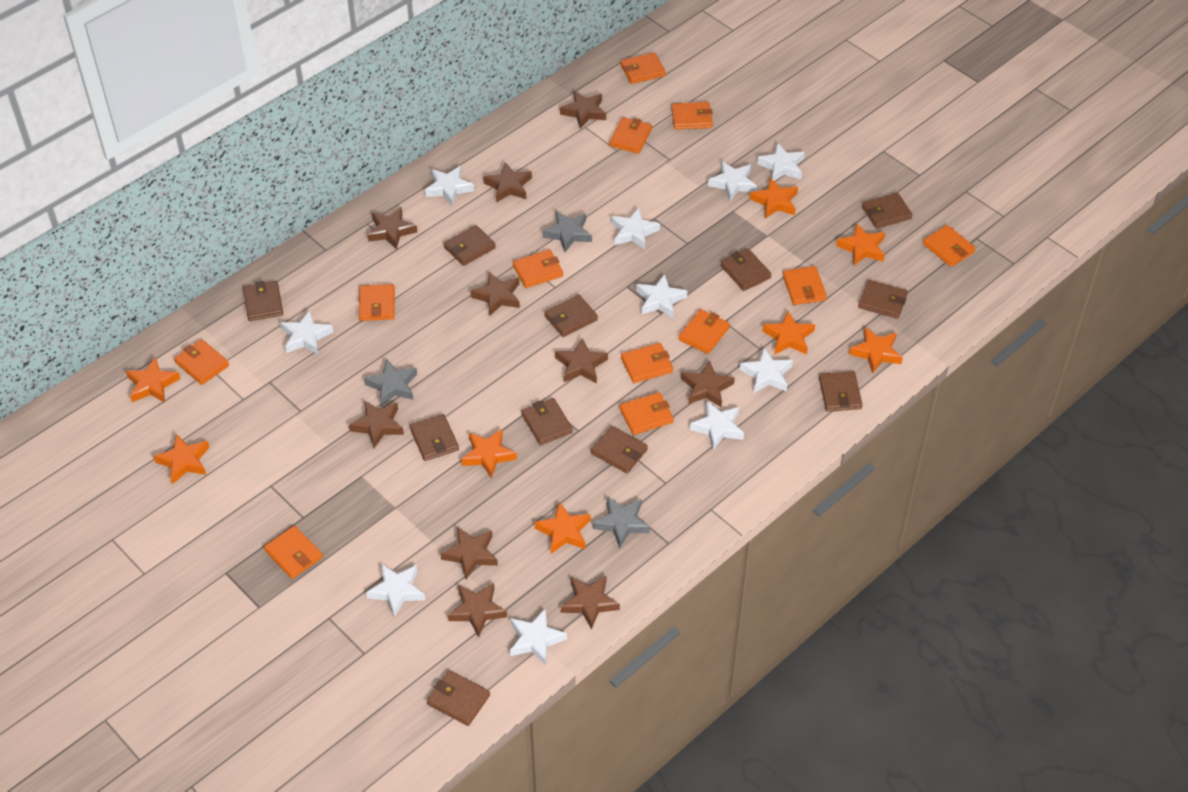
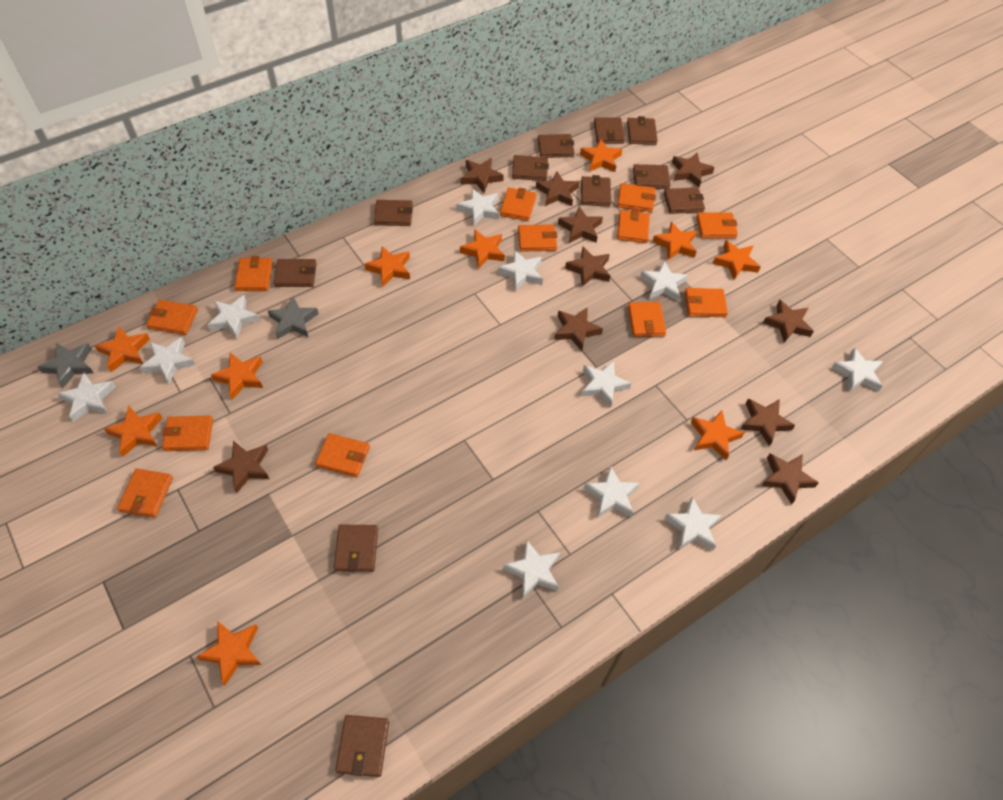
grey star: 3 -> 2
orange star: 8 -> 10
white star: 10 -> 11

